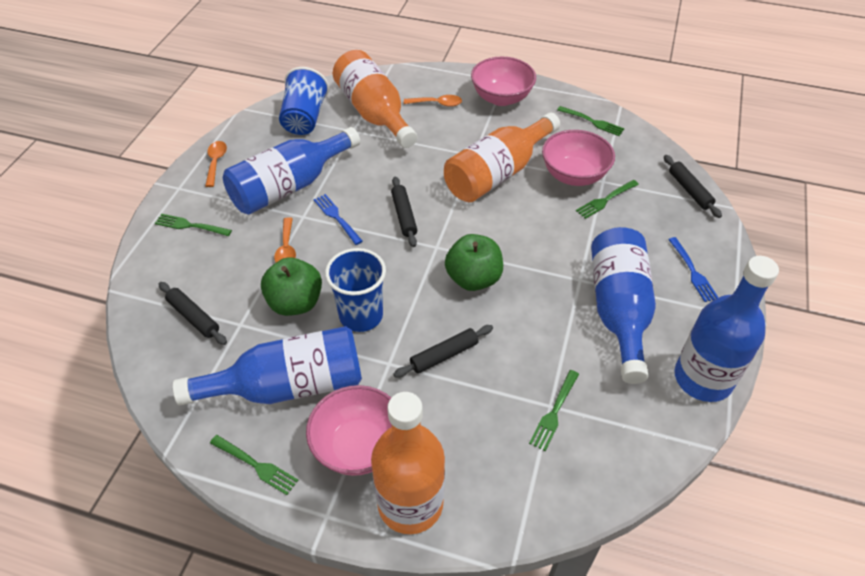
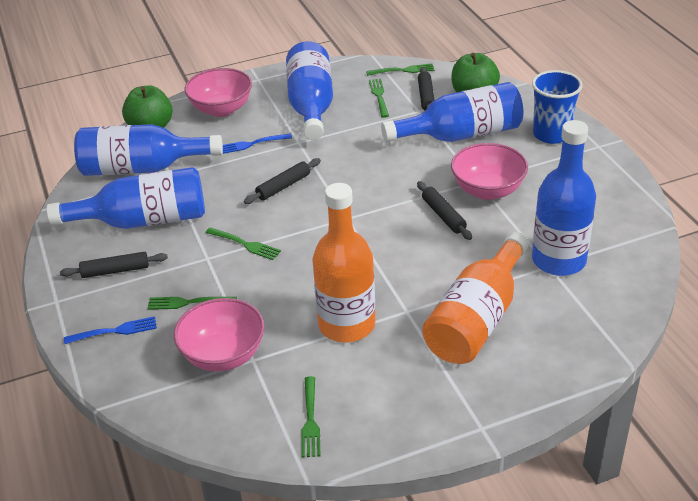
blue bottle: 4 -> 5
blue cup: 2 -> 1
orange bottle: 3 -> 2
orange spoon: 3 -> 0

